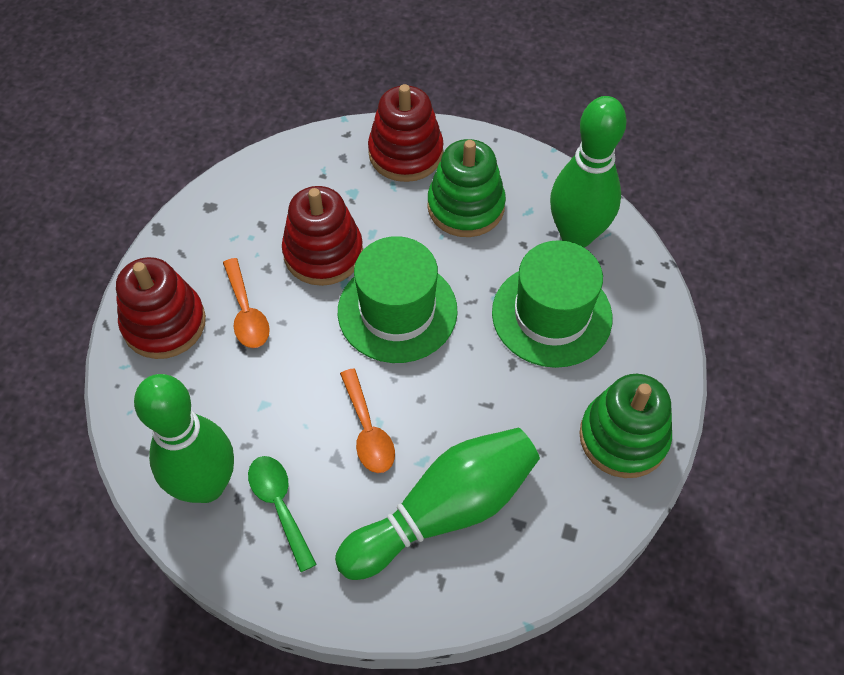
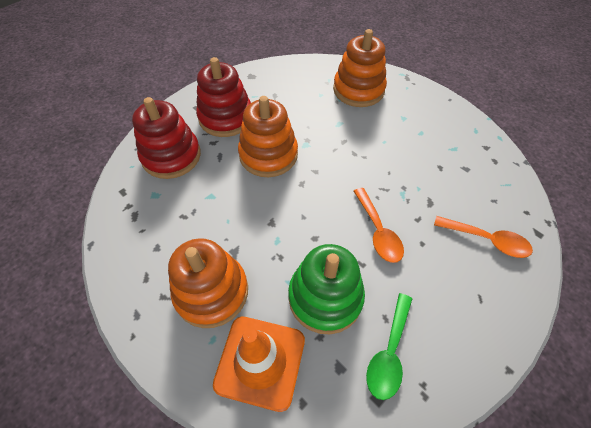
green bowling pin: 3 -> 0
green hat: 2 -> 0
green stacking toy: 2 -> 1
orange stacking toy: 0 -> 3
orange traffic cone: 0 -> 1
red stacking toy: 3 -> 2

